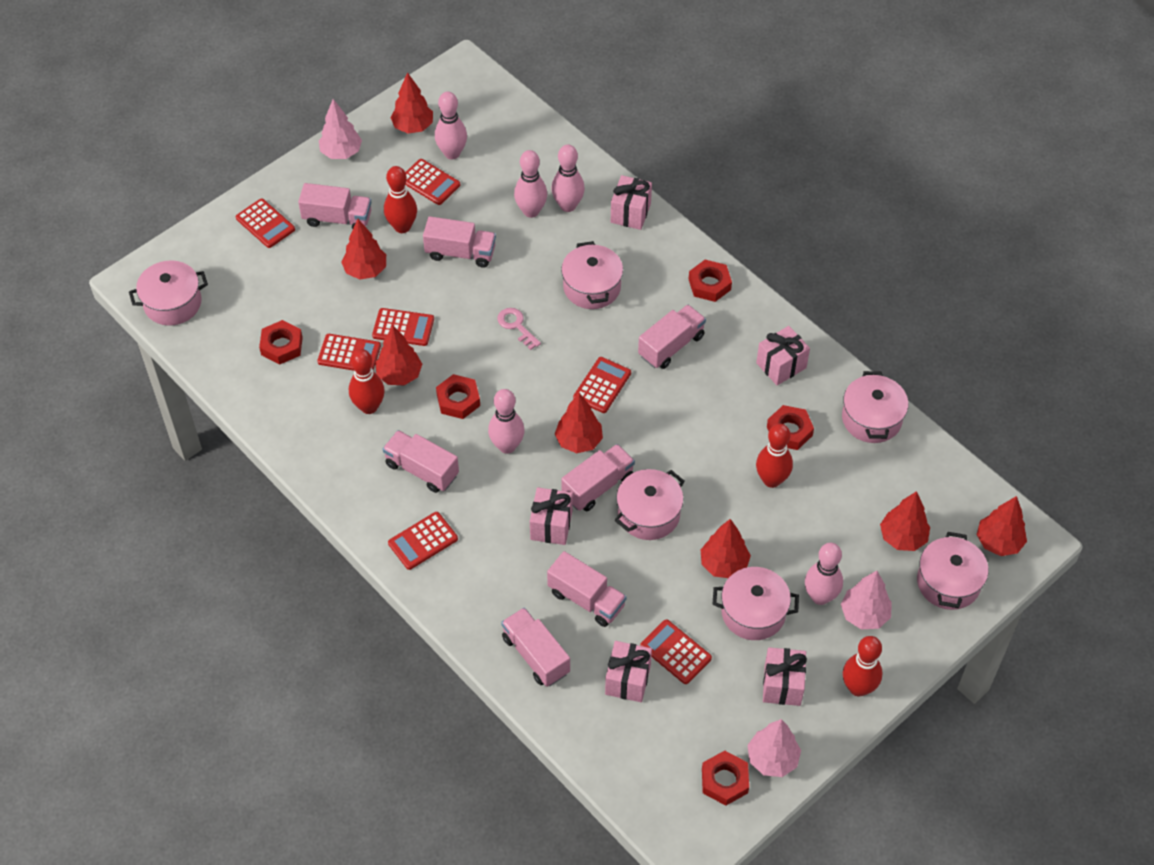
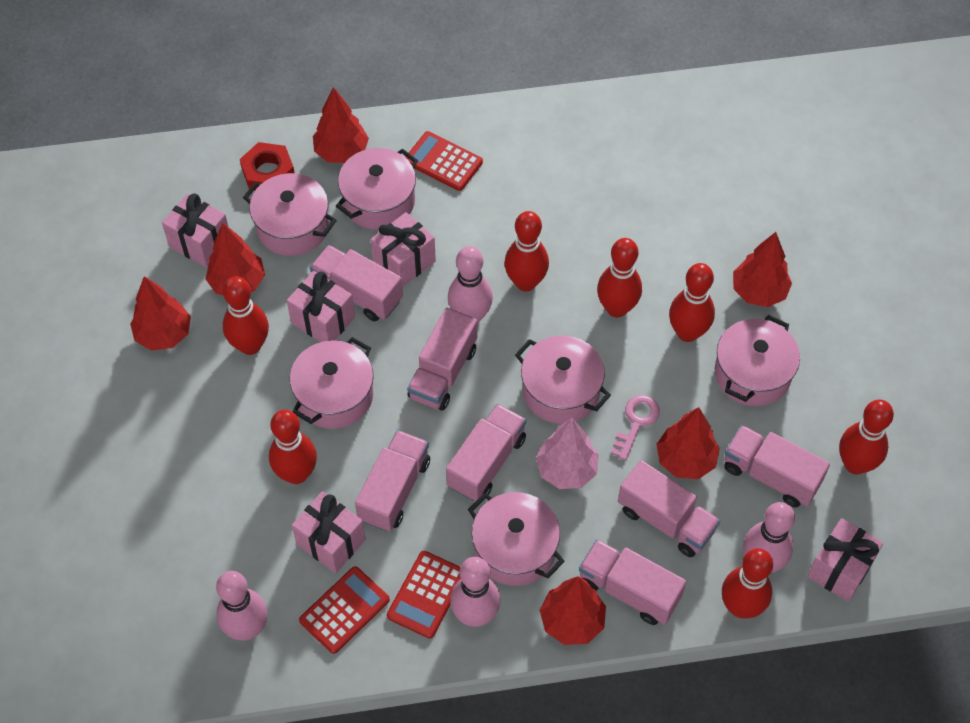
pink bowling pin: 5 -> 4
pink tree: 3 -> 1
red bowling pin: 4 -> 7
red calculator: 7 -> 3
red nut: 5 -> 1
red tree: 7 -> 6

